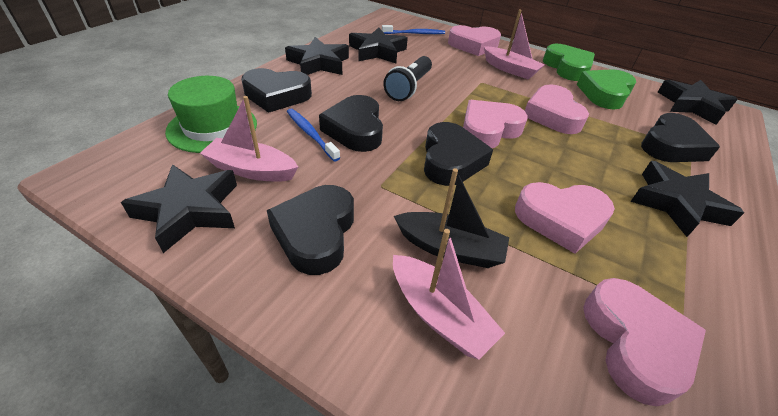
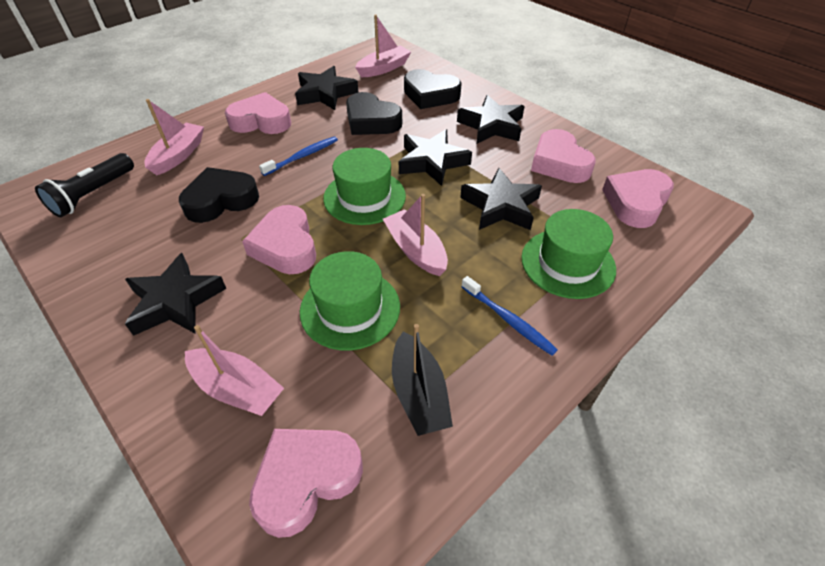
black heart: 5 -> 3
green hat: 1 -> 3
green heart: 2 -> 0
pink boat: 3 -> 4

